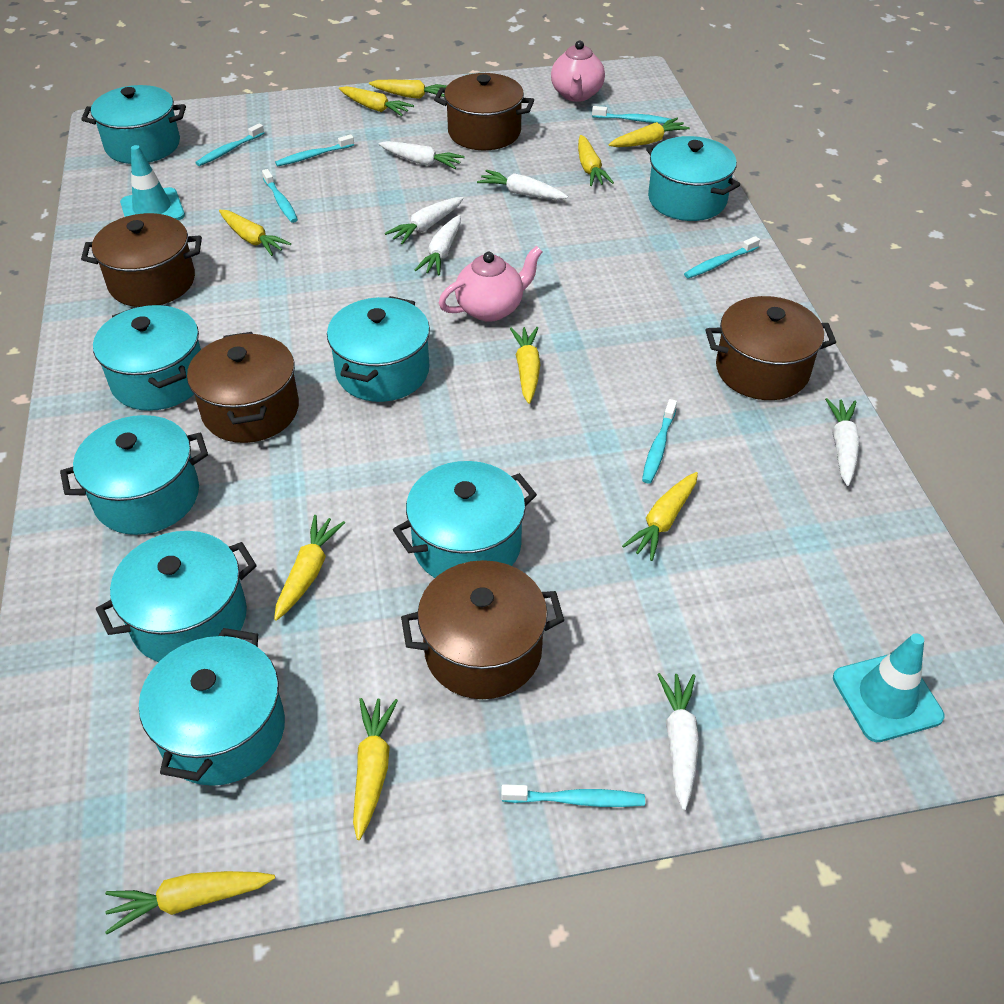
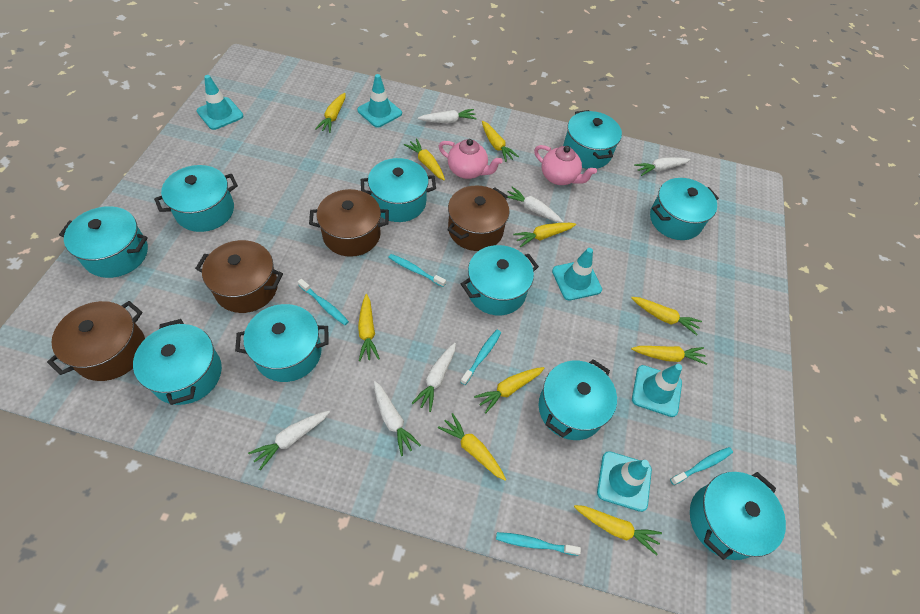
brown pot: 5 -> 4
turquoise pot: 8 -> 10
turquoise toothbrush: 7 -> 5
turquoise traffic cone: 2 -> 5

